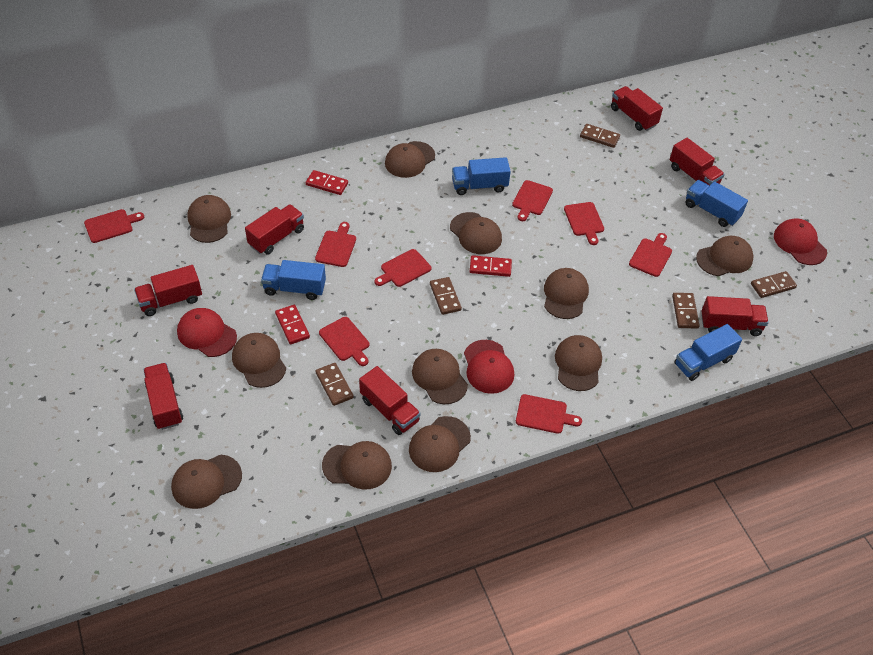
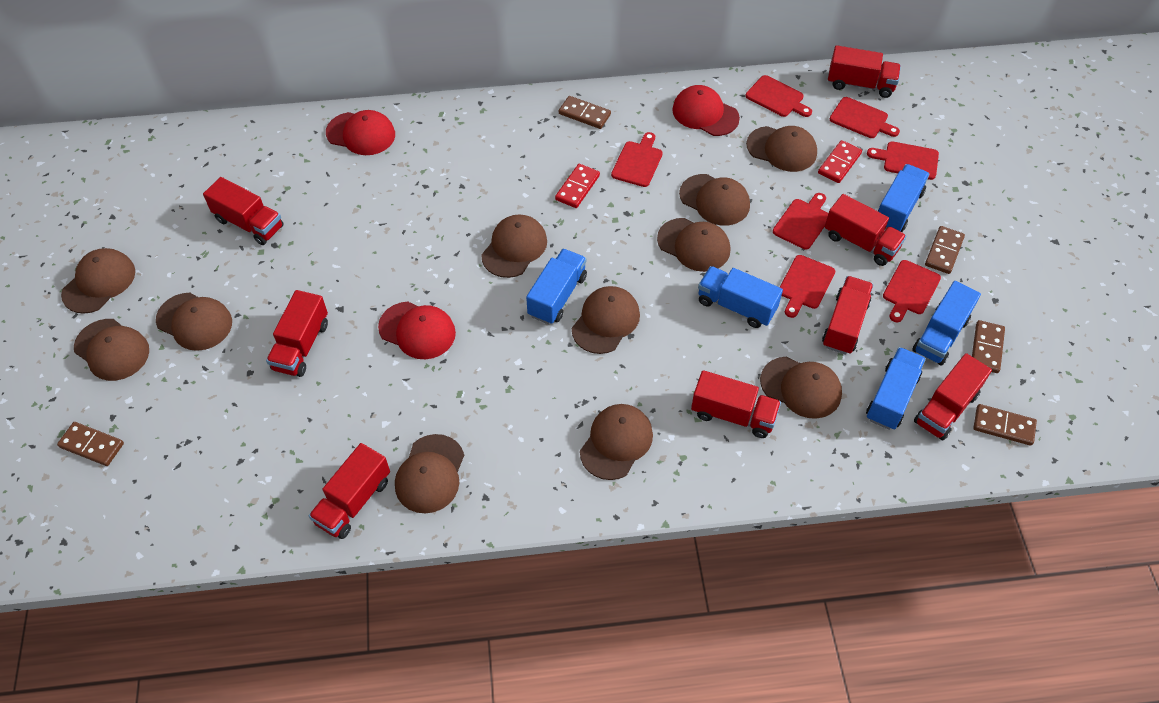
blue truck: 4 -> 5
red cutting board: 8 -> 7
red domino: 3 -> 2
red truck: 7 -> 8

